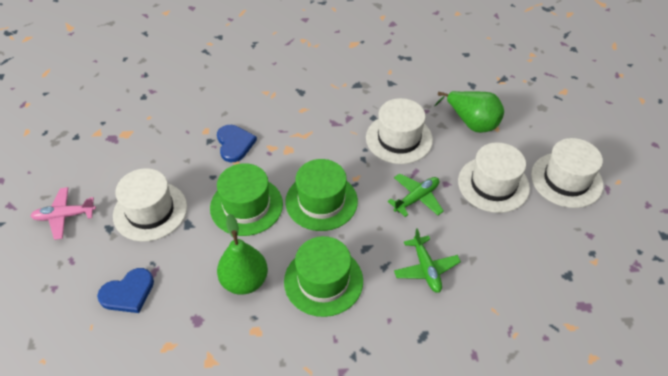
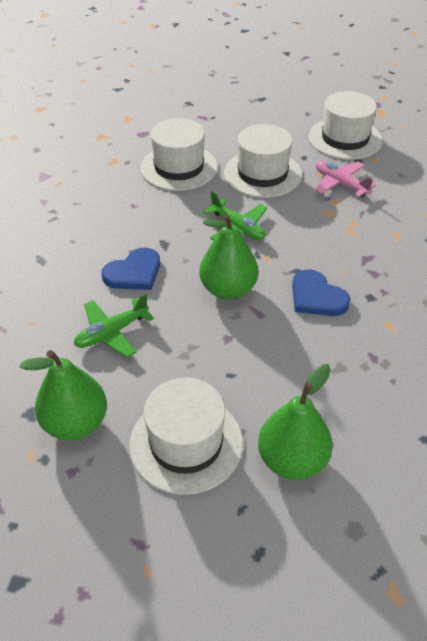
green hat: 3 -> 0
green pear: 2 -> 3

